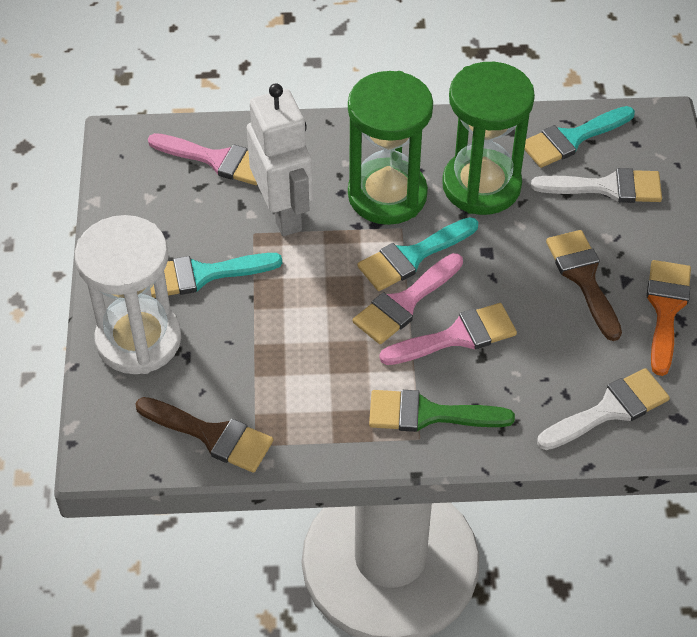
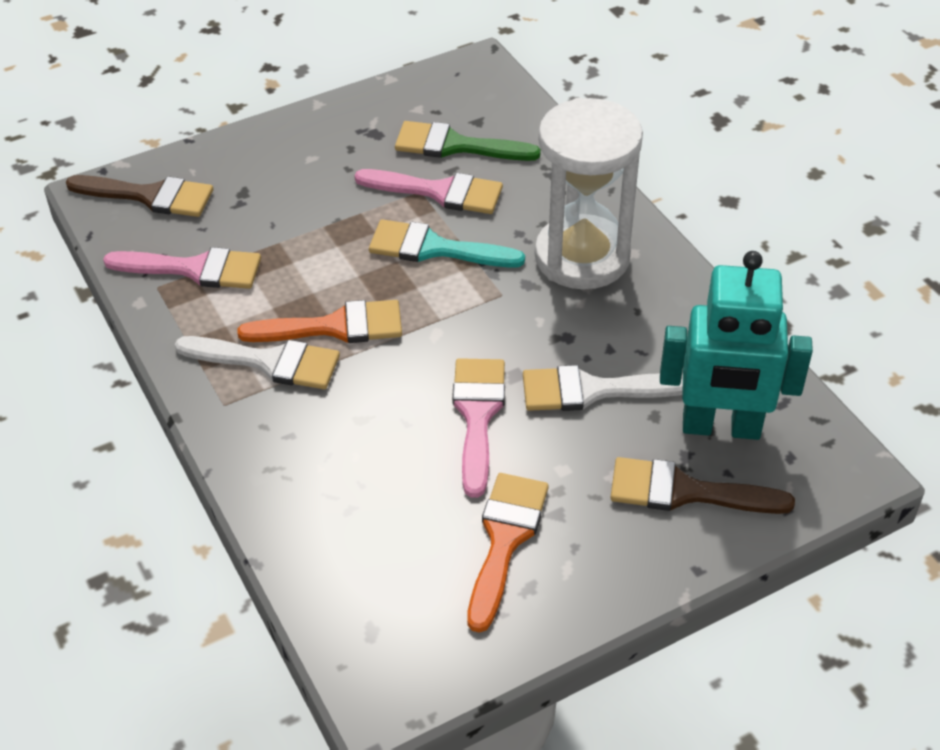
green hourglass: 2 -> 0
orange brush: 1 -> 2
turquoise brush: 3 -> 1
turquoise robot: 0 -> 1
white robot: 1 -> 0

